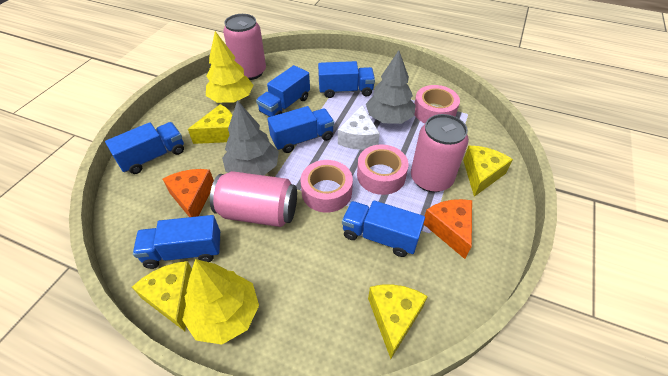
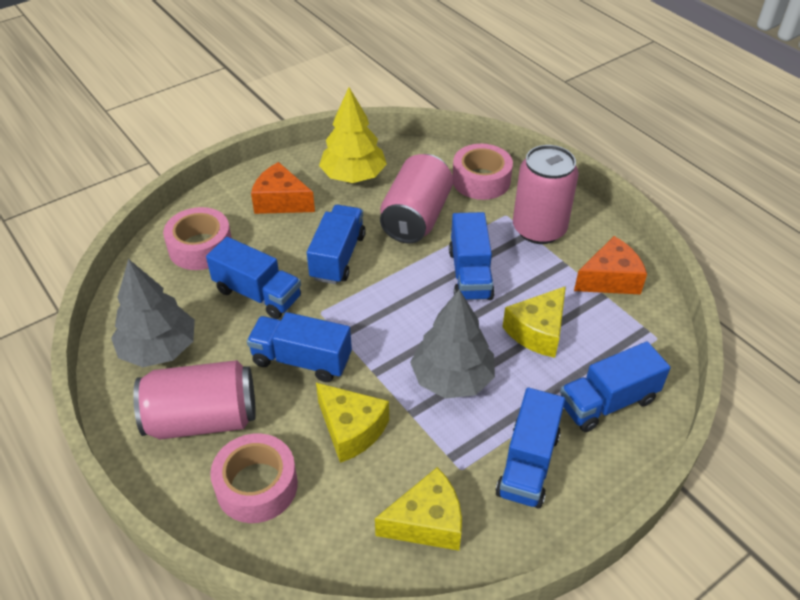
white cheese: 1 -> 0
yellow cheese: 4 -> 3
yellow tree: 2 -> 1

